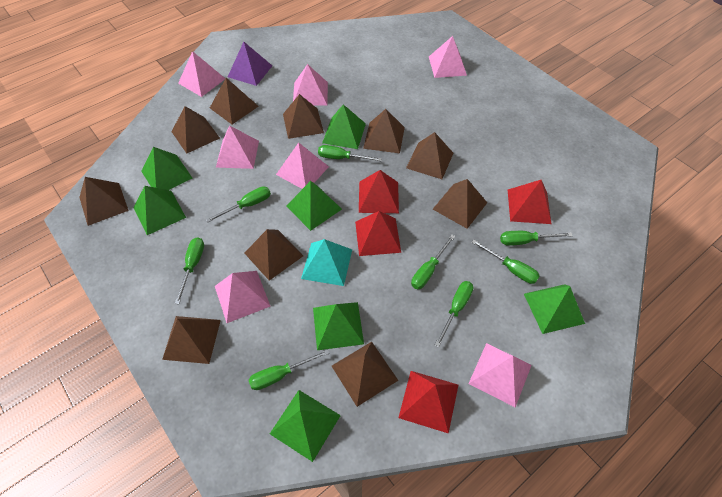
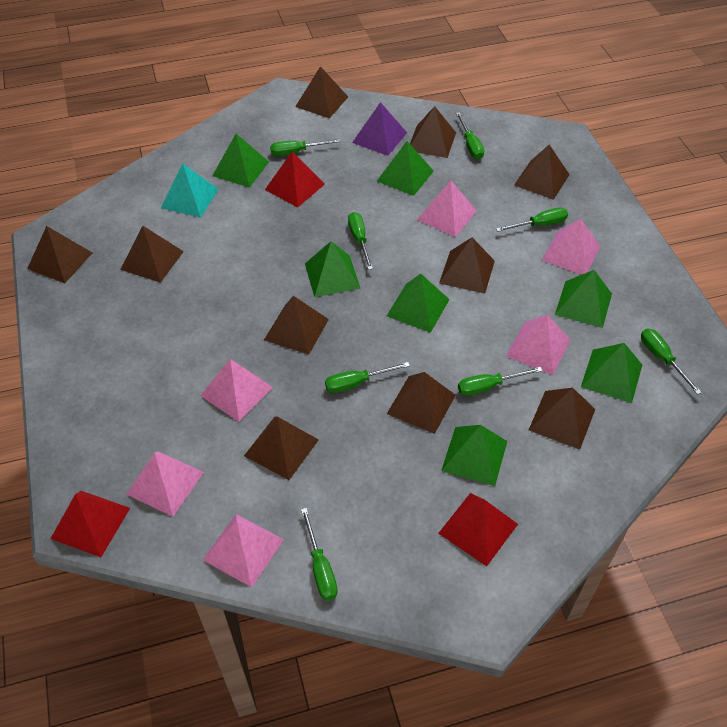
pink pyramid: 7 -> 6
red pyramid: 4 -> 3

